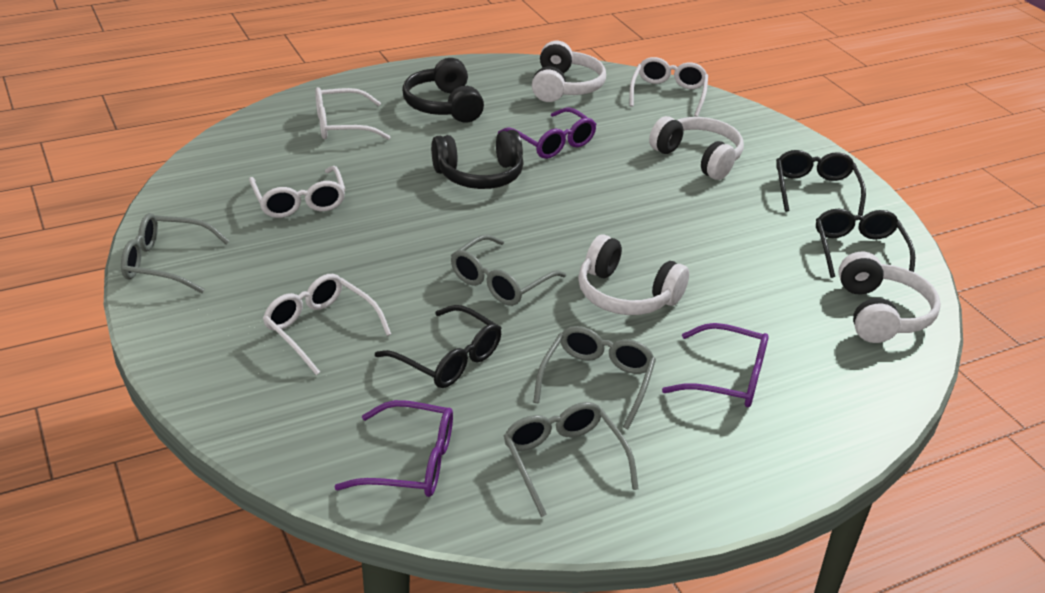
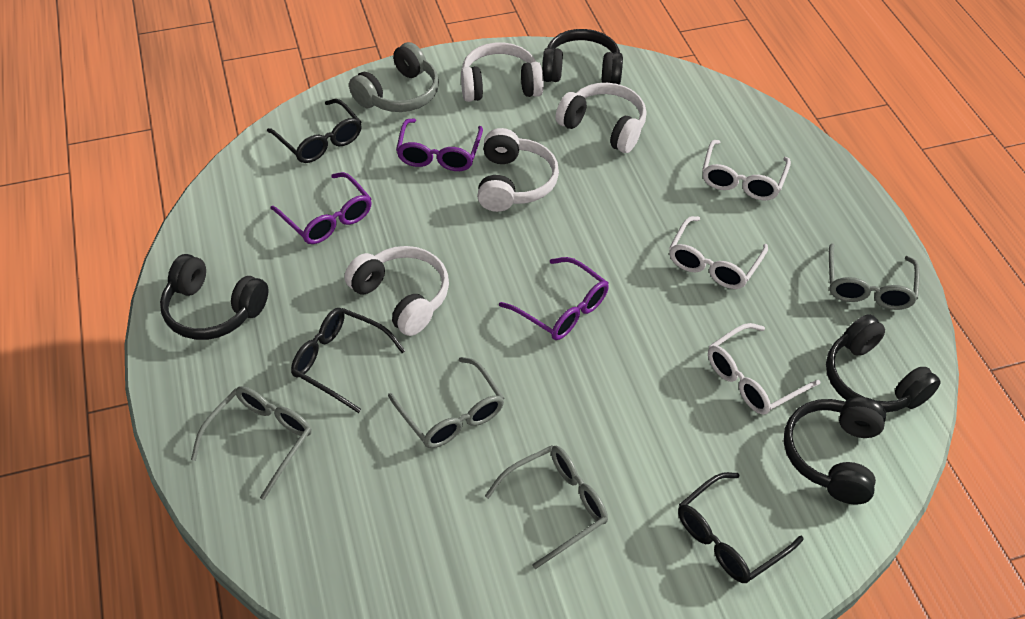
black headphones: 2 -> 4
grey headphones: 0 -> 1
white glasses: 4 -> 3

